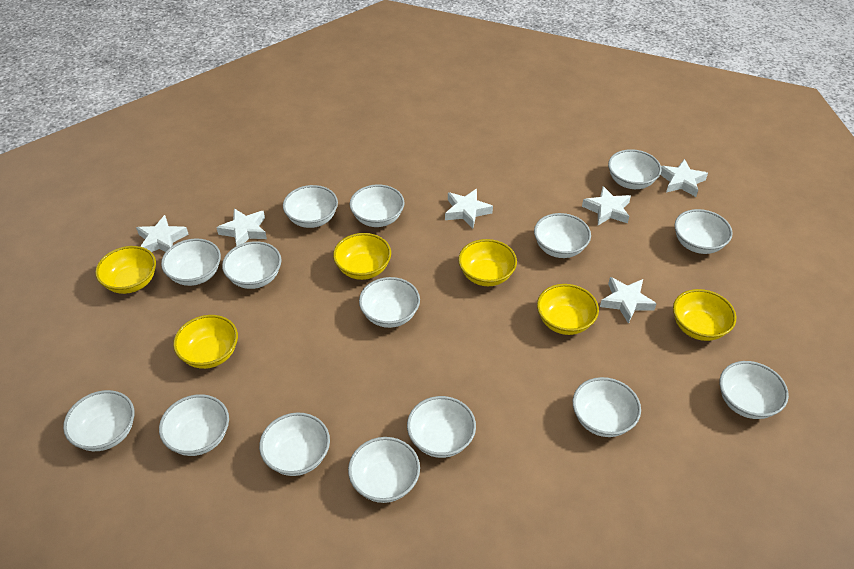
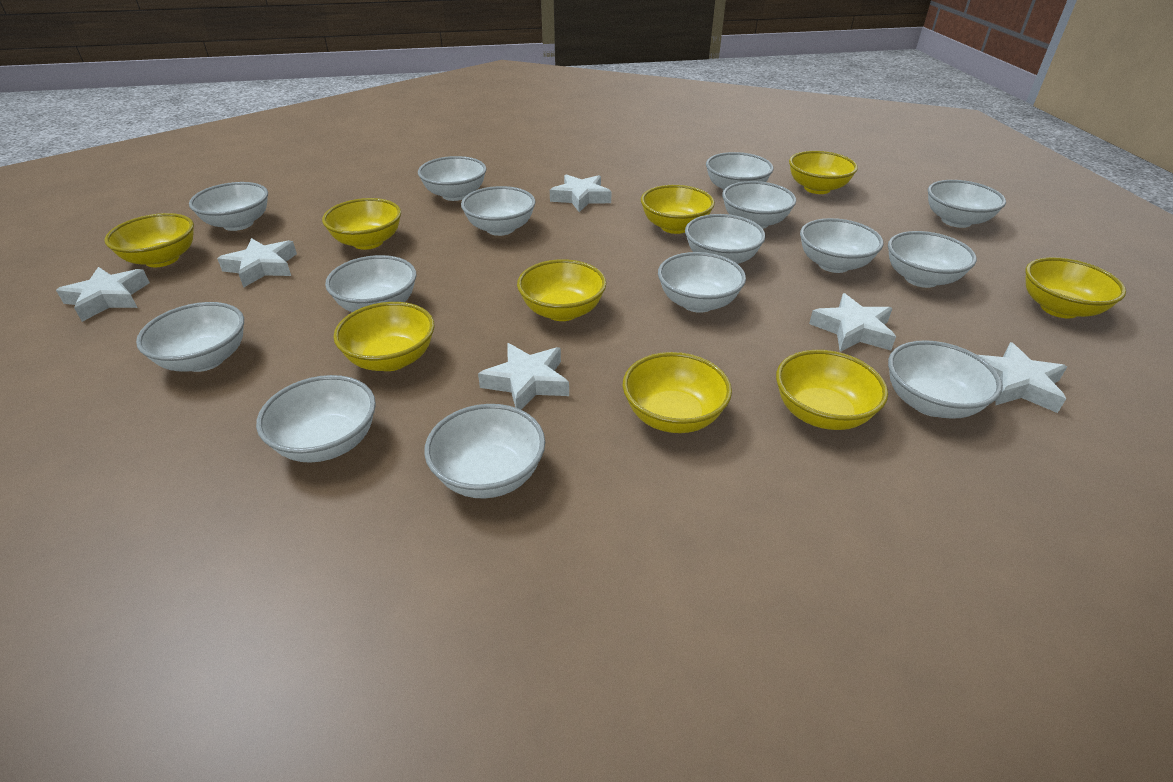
yellow bowl: 6 -> 9

